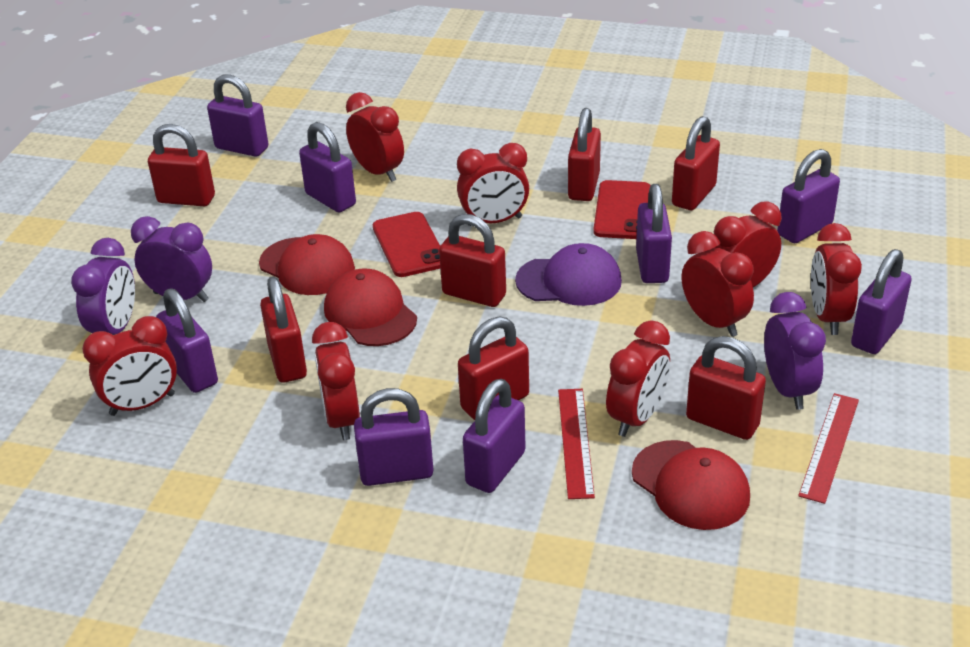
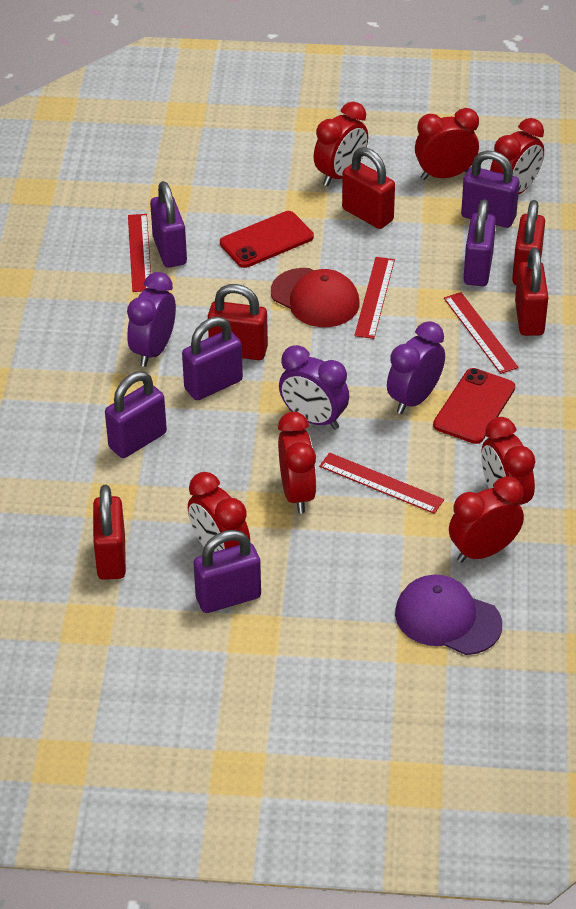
purple padlock: 8 -> 6
red cap: 3 -> 1
red clock: 8 -> 7
red padlock: 7 -> 5
red ruler: 2 -> 4

